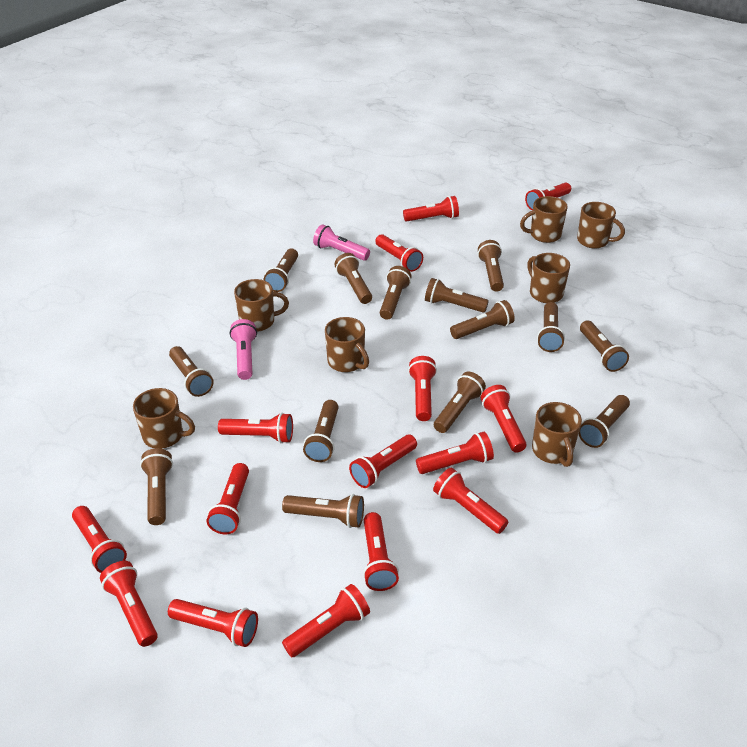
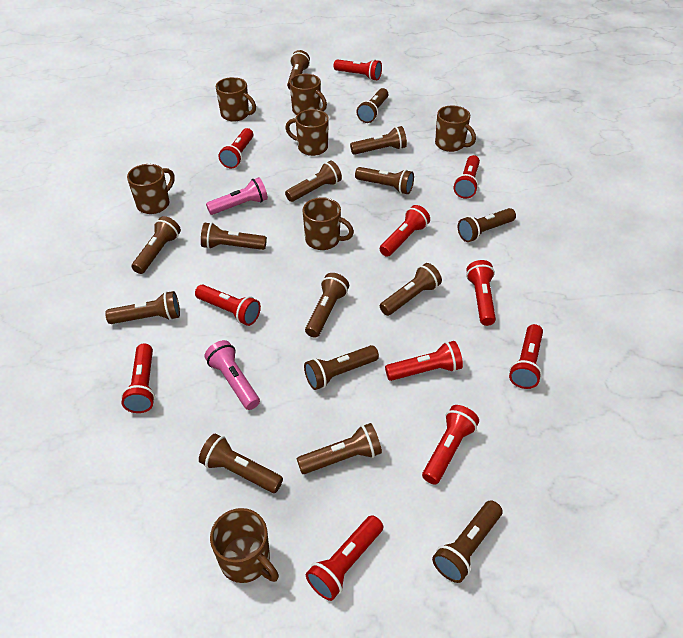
brown flashlight: 14 -> 15
red flashlight: 15 -> 11

